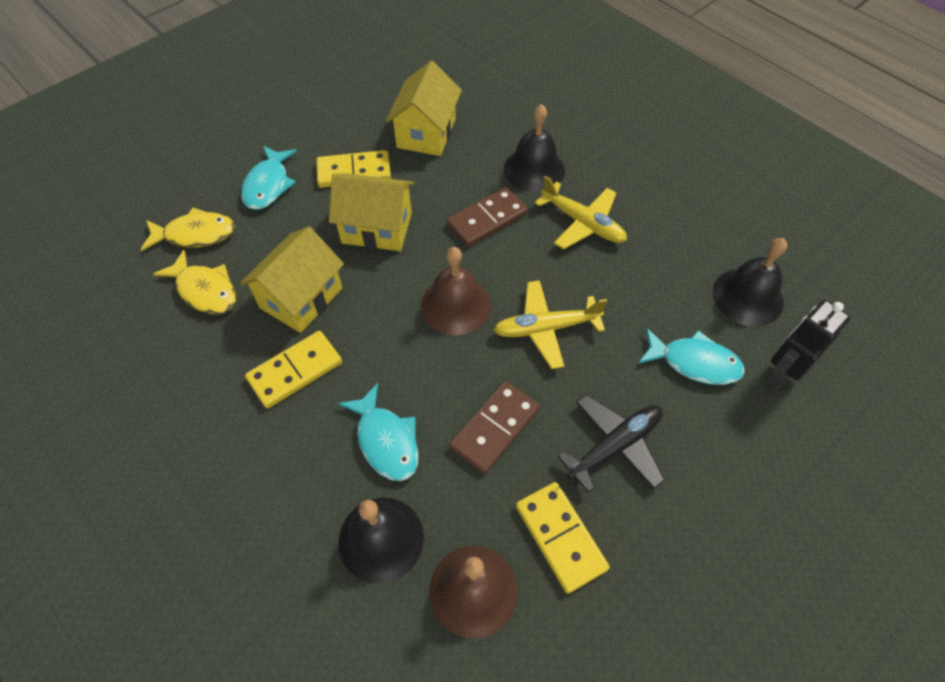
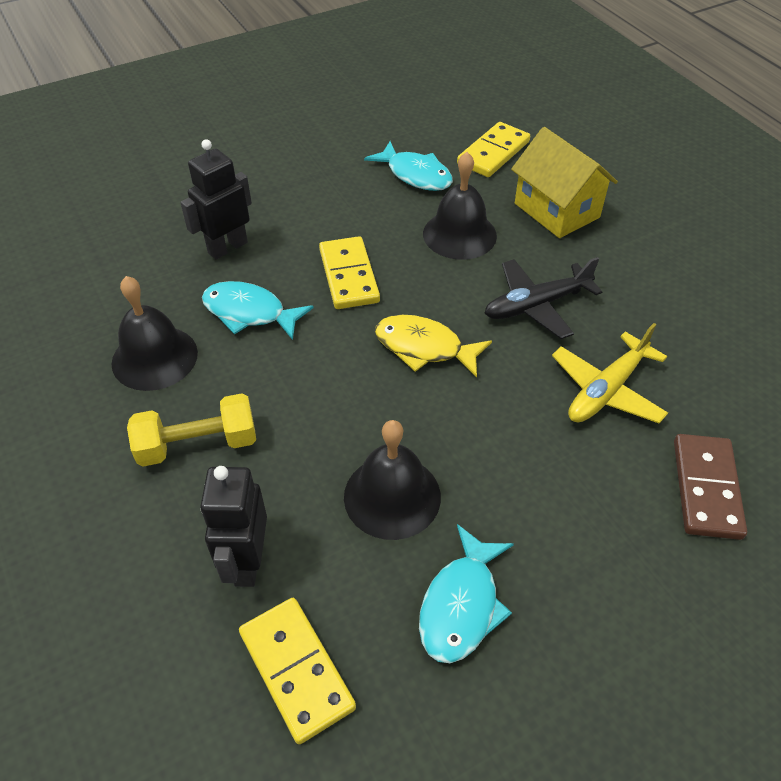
black robot: 1 -> 2
brown bell: 2 -> 0
brown domino: 2 -> 1
yellow dumbbell: 0 -> 1
yellow fish: 2 -> 1
yellow house: 3 -> 1
yellow plane: 2 -> 1

